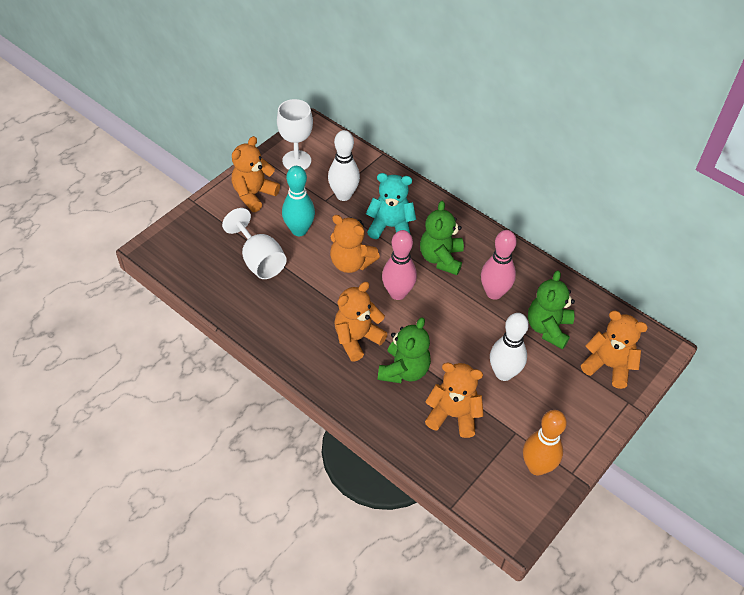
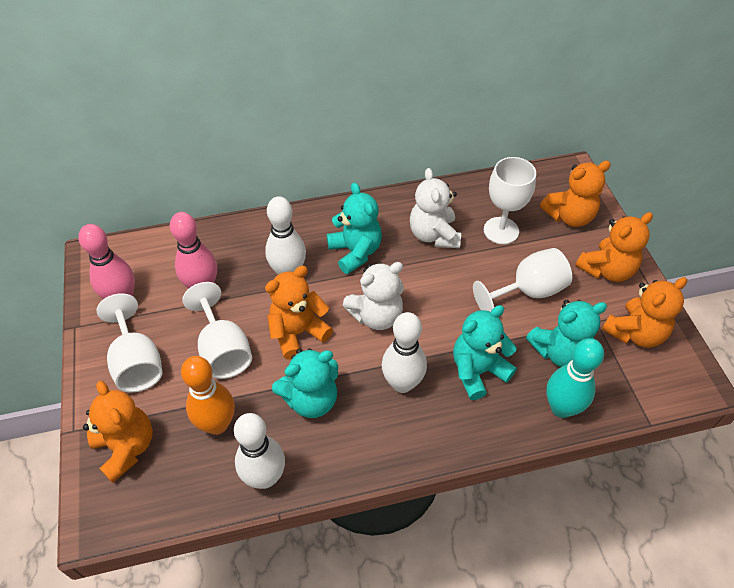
green teddy bear: 3 -> 0
turquoise teddy bear: 1 -> 4
white bowling pin: 2 -> 3
white goblet: 2 -> 4
white teddy bear: 0 -> 2

